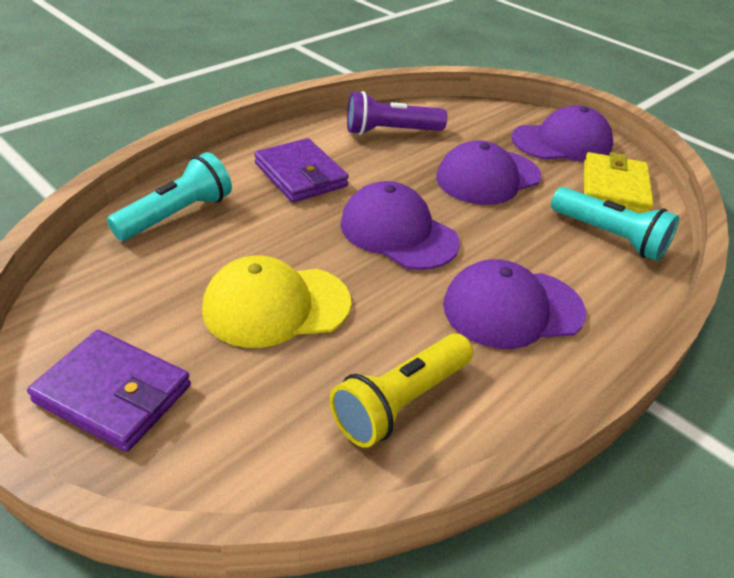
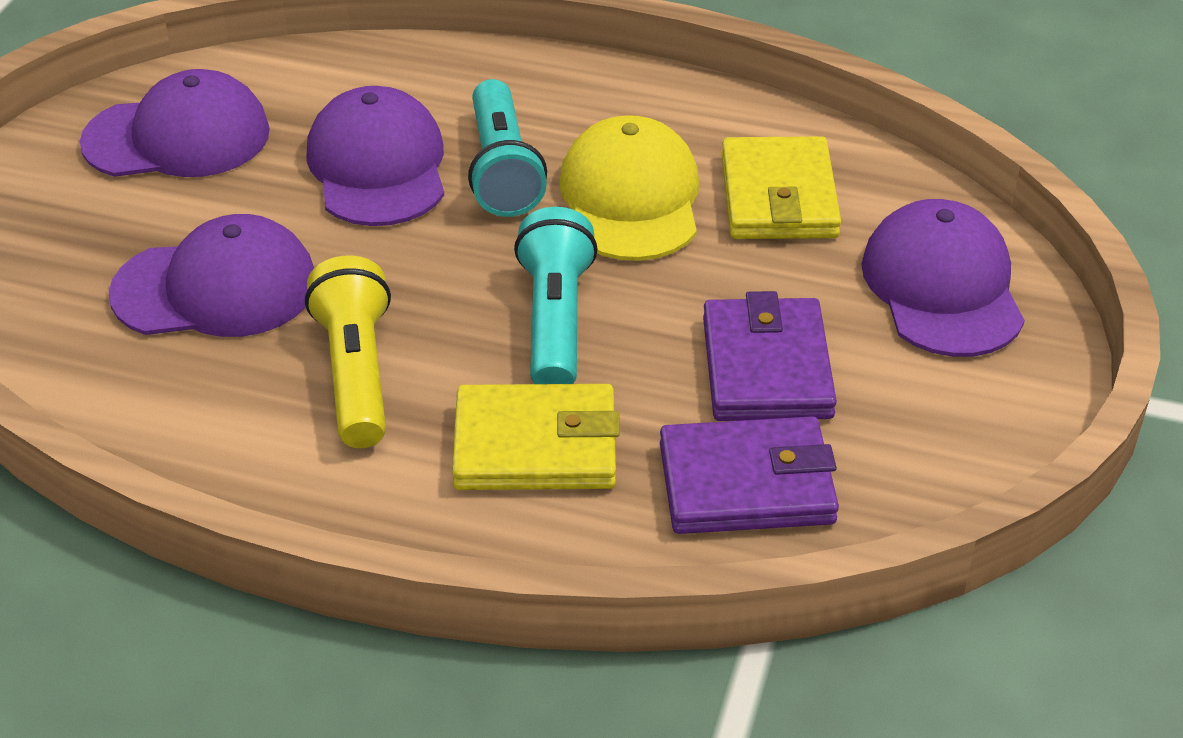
purple flashlight: 1 -> 0
yellow wallet: 1 -> 2

